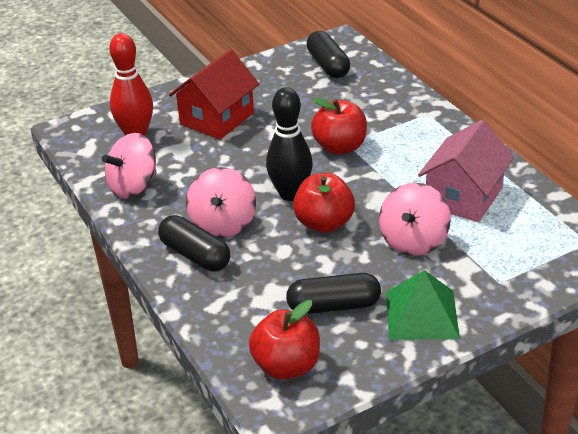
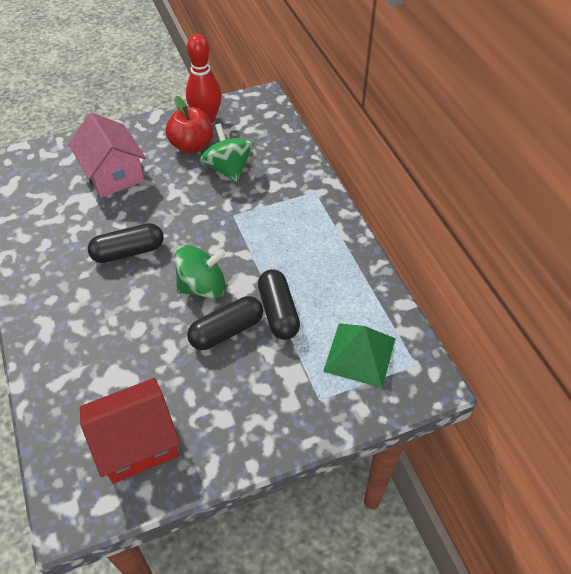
black bowling pin: 1 -> 0
green spinning top: 0 -> 2
pink spinning top: 3 -> 0
red apple: 3 -> 1

